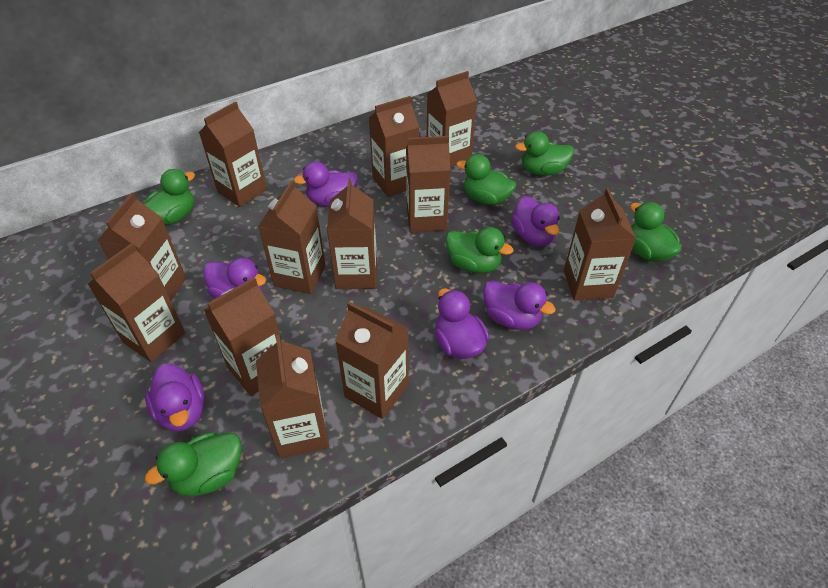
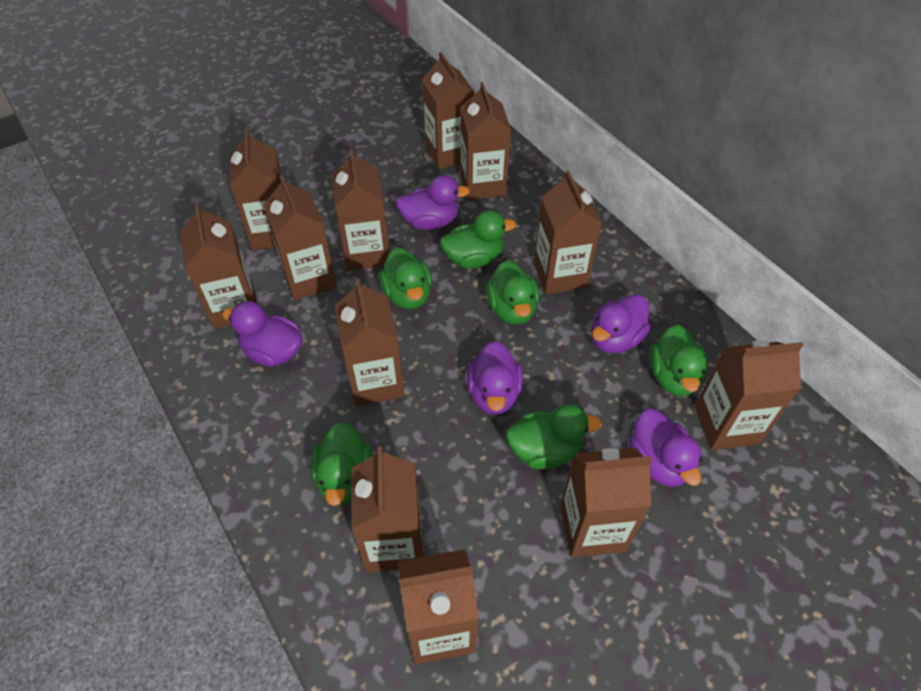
purple duck: 6 -> 5

